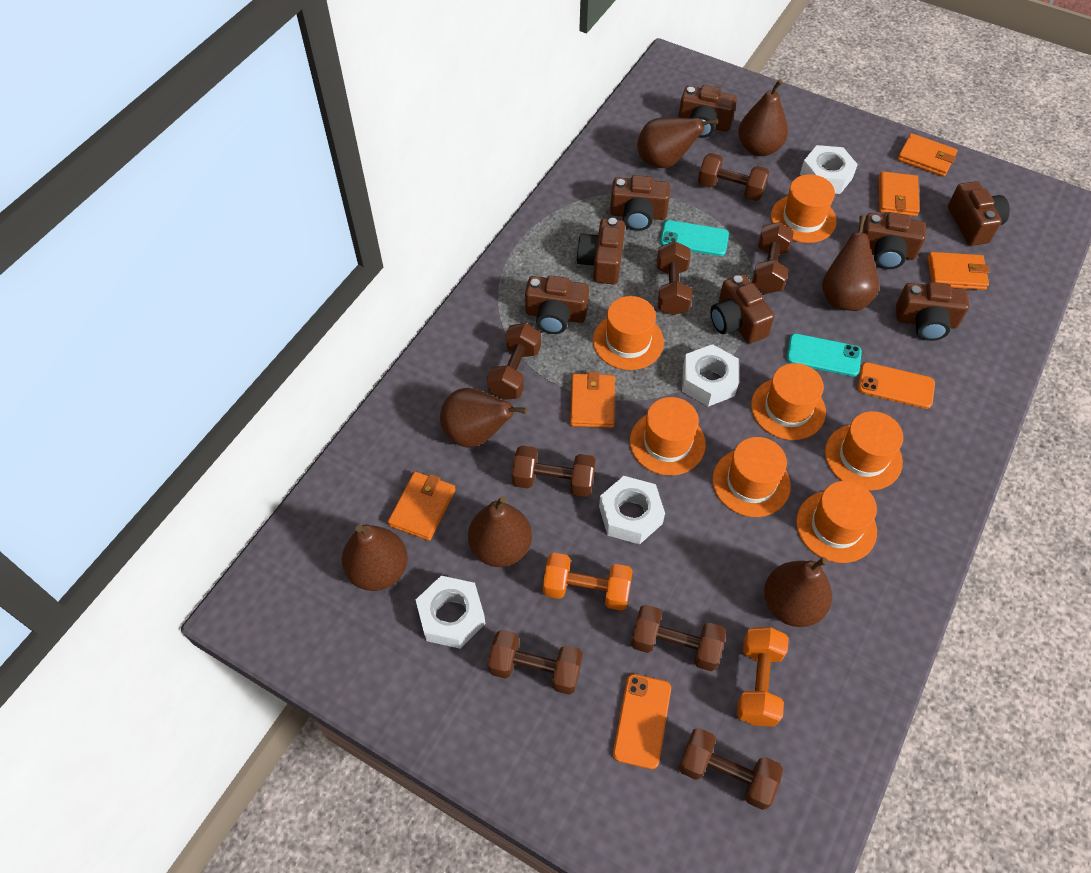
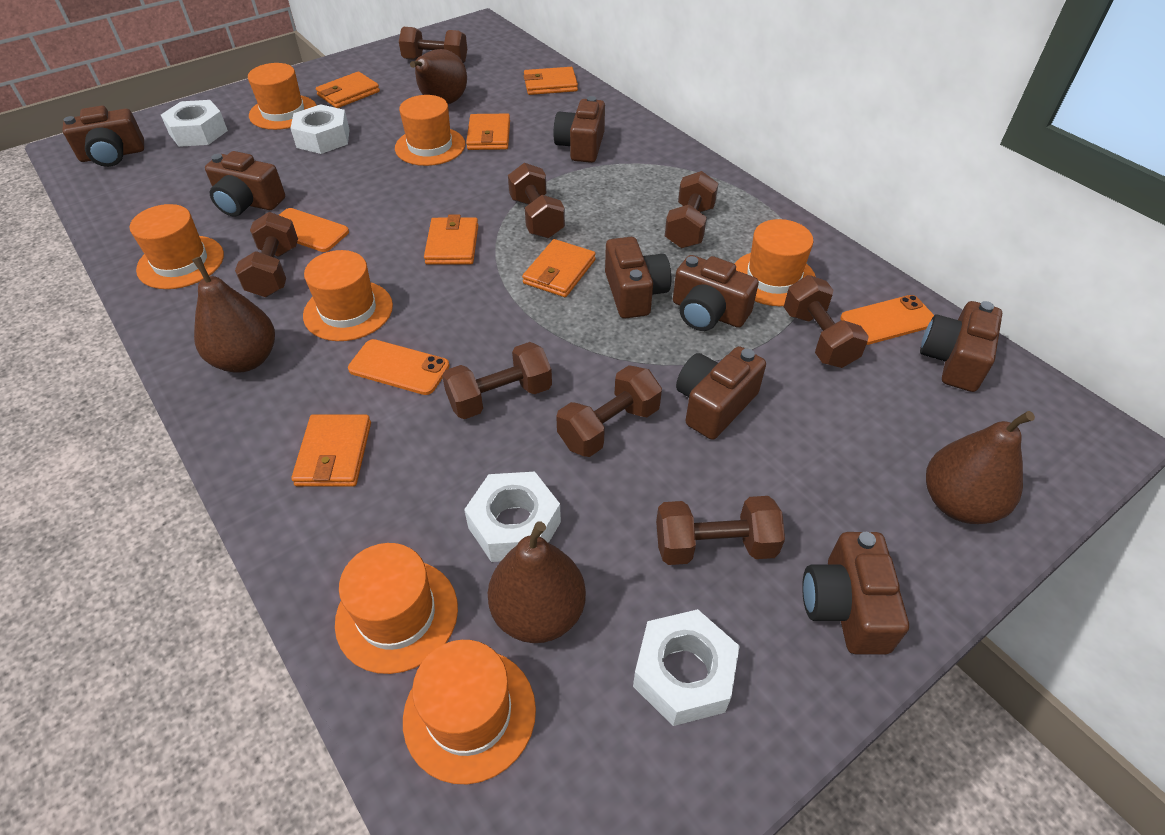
brown pear: 7 -> 4
orange dumbbell: 2 -> 0
orange phone: 2 -> 3
orange wallet: 5 -> 6
turquoise phone: 2 -> 0

